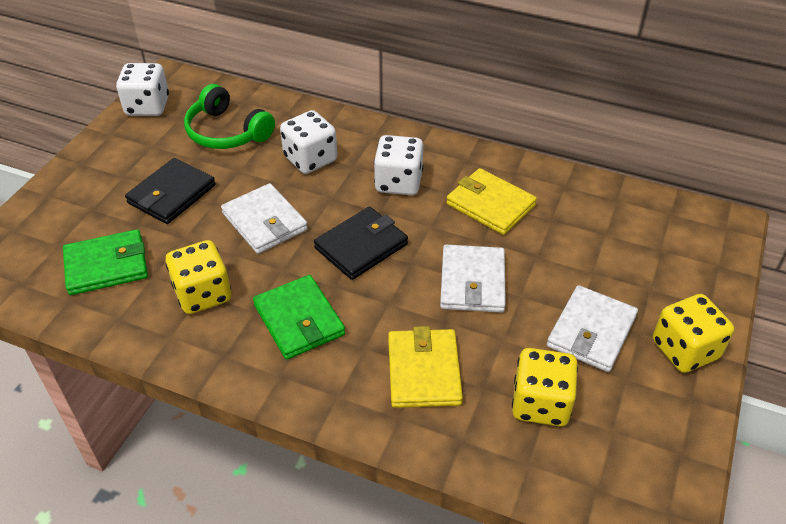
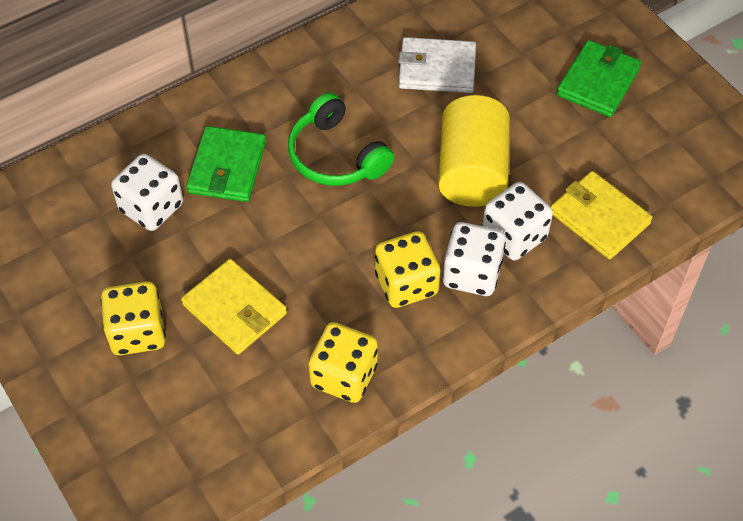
black wallet: 2 -> 0
white wallet: 3 -> 1
yellow cylinder: 0 -> 1

